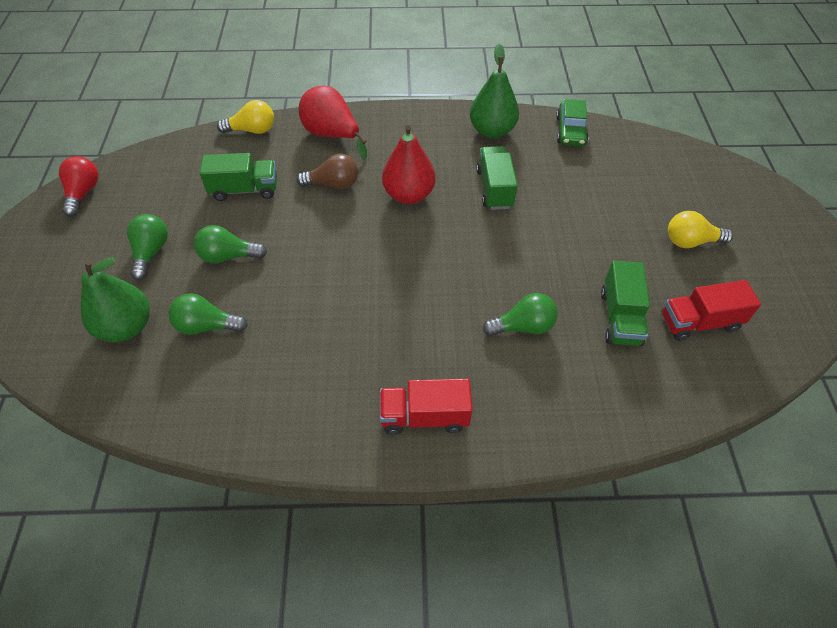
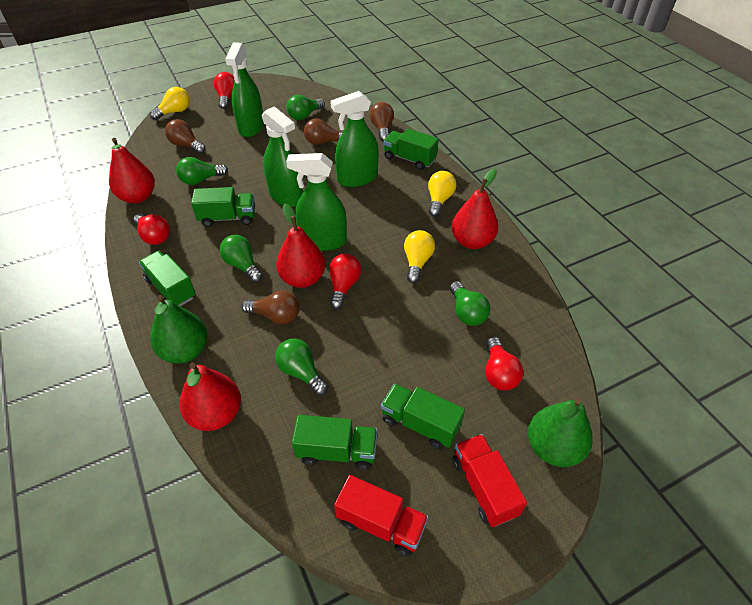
brown light bulb: 1 -> 4
green car: 1 -> 0
green light bulb: 4 -> 5
green spray bottle: 0 -> 4
green truck: 3 -> 5
red light bulb: 1 -> 4
red pear: 2 -> 4
yellow light bulb: 2 -> 3

